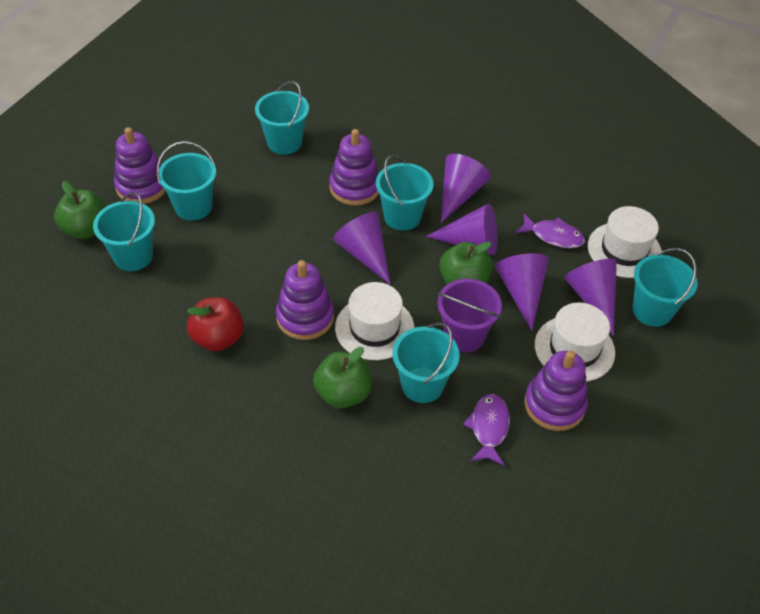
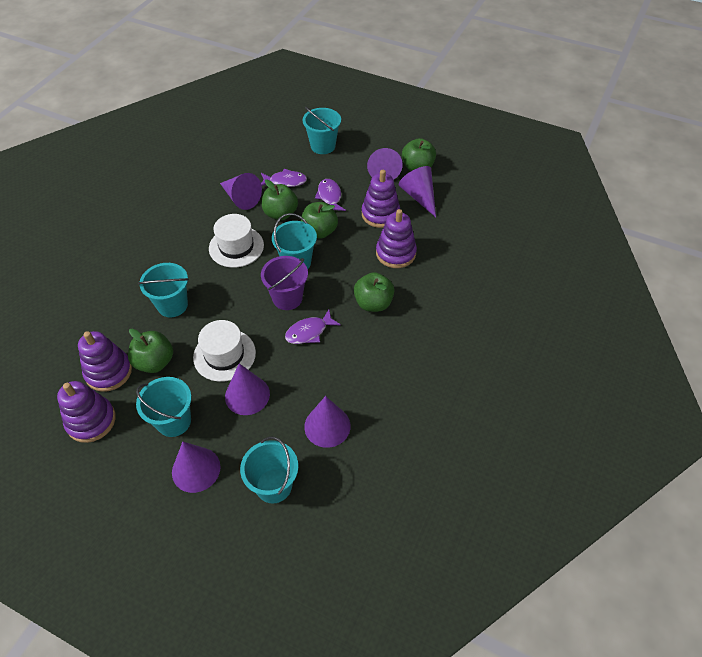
green apple: 3 -> 5
purple cone: 5 -> 6
purple fish: 2 -> 3
red apple: 1 -> 0
turquoise bucket: 6 -> 5
white hat: 3 -> 2

